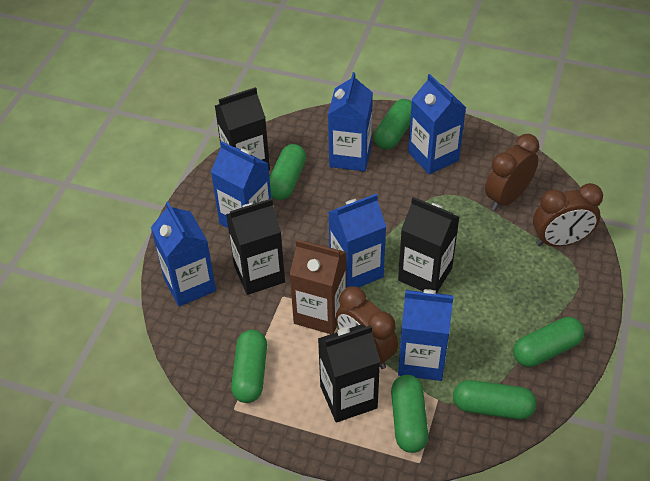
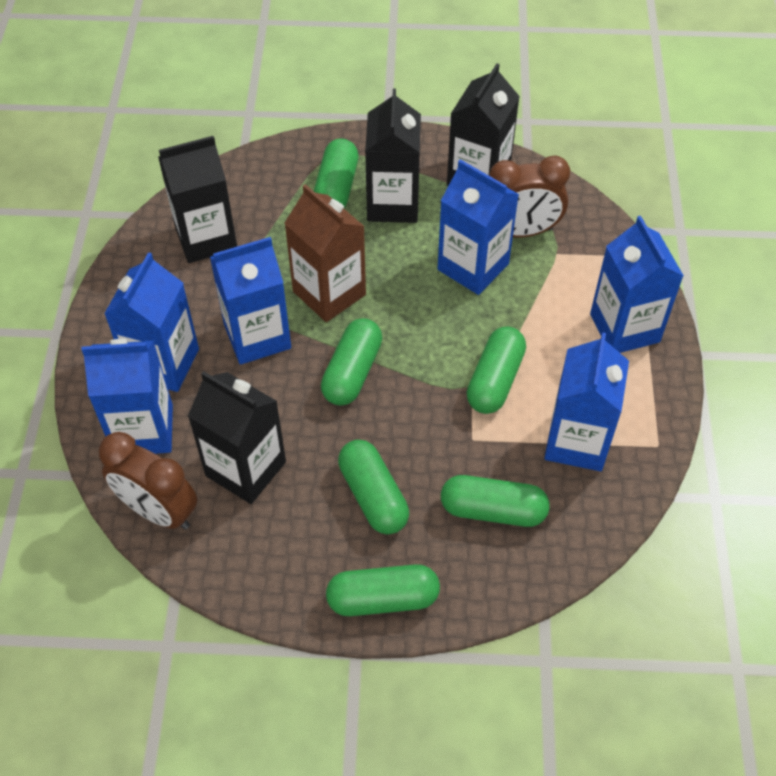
brown clock: 3 -> 2

